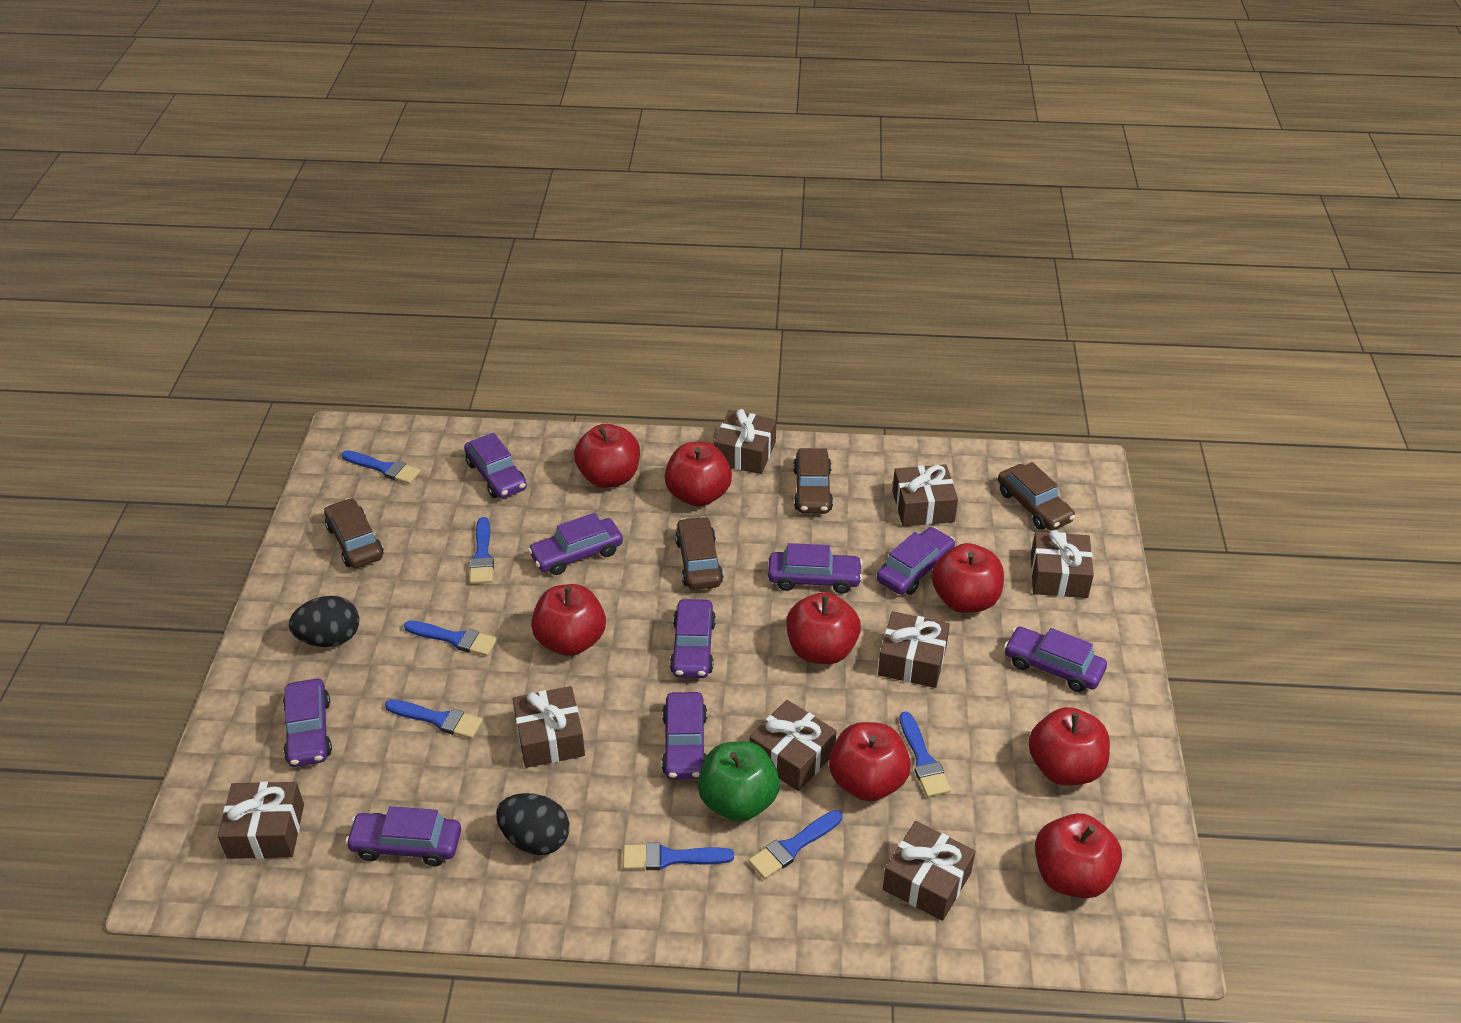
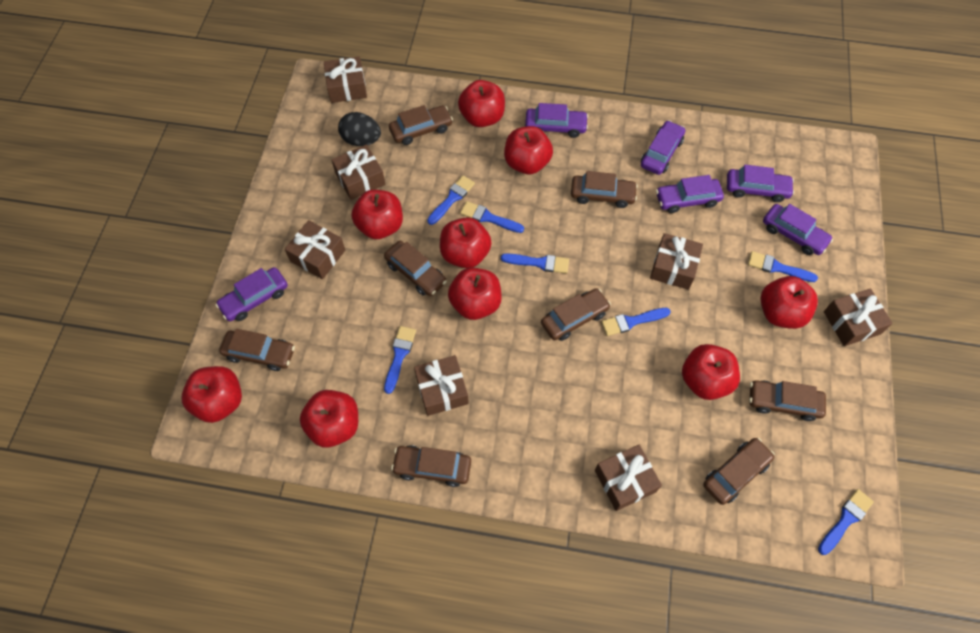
black egg: 2 -> 1
brown car: 4 -> 8
brown gift: 8 -> 7
green apple: 1 -> 0
purple car: 9 -> 6
red apple: 8 -> 9

